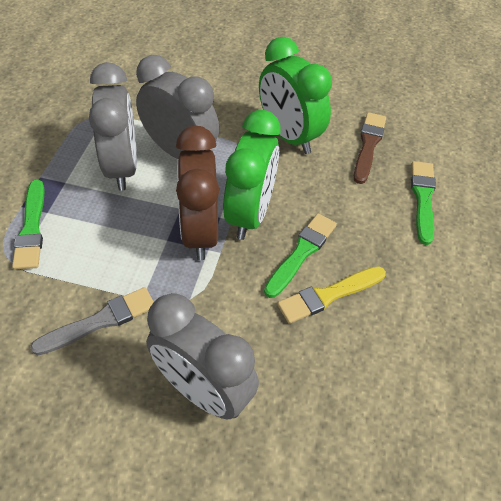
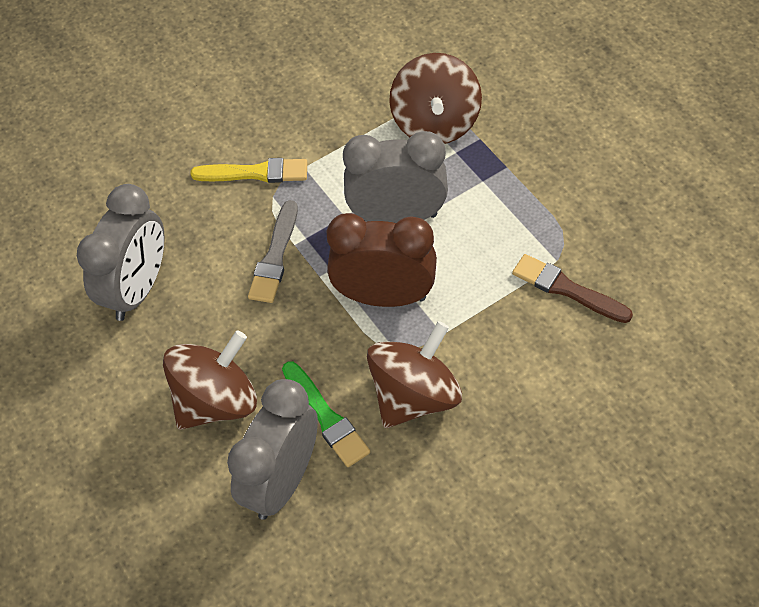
brown spinning top: 0 -> 3
green brush: 3 -> 1
green clock: 2 -> 0

